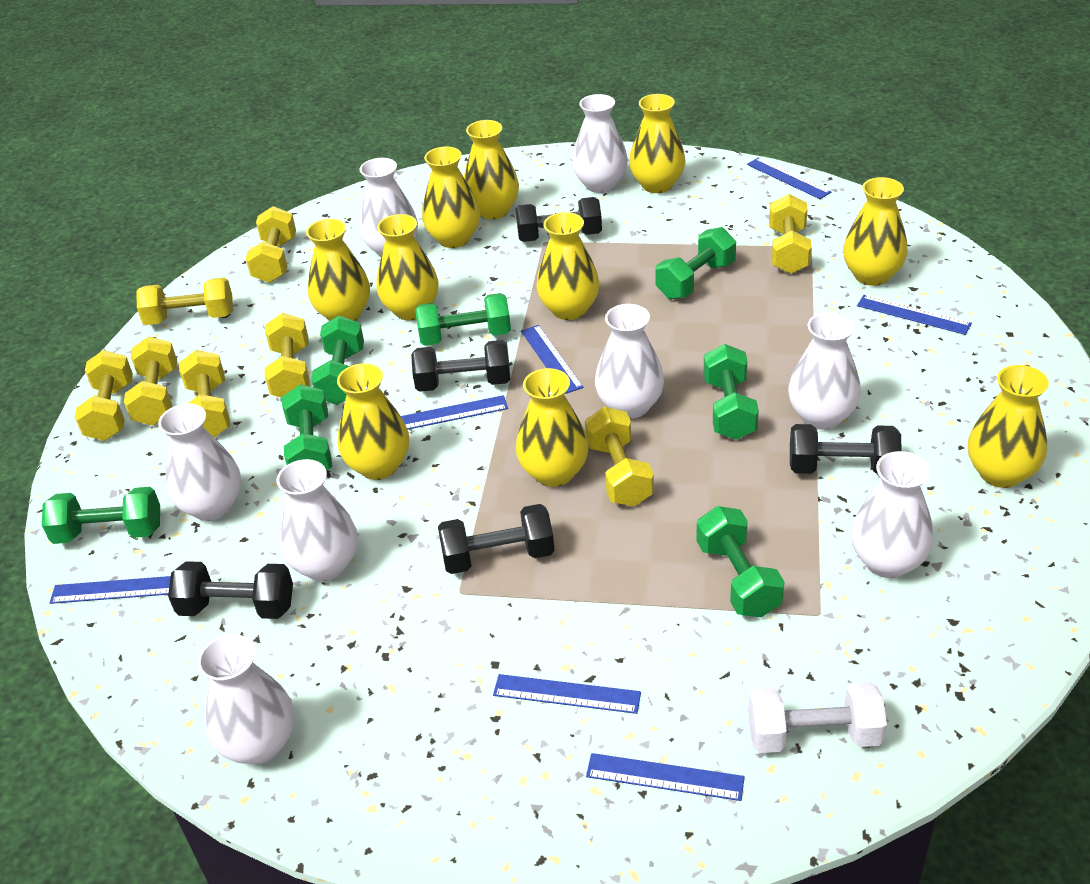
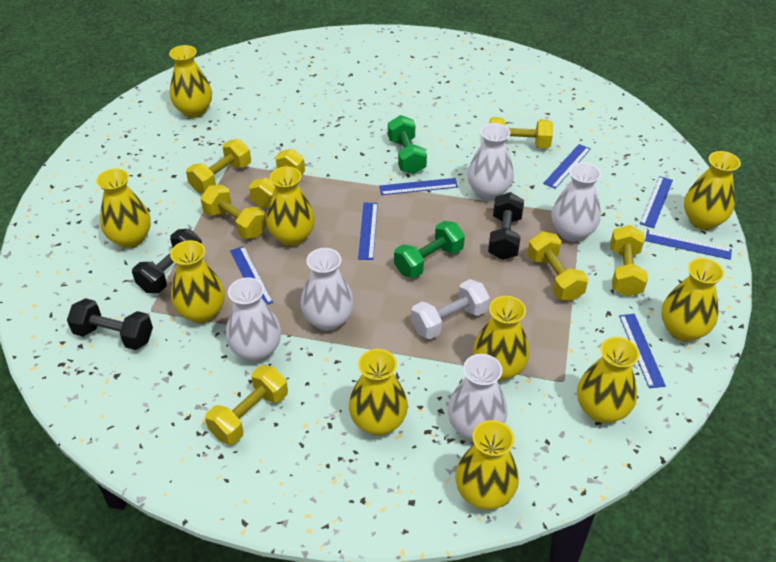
black dumbbell: 5 -> 3
green dumbbell: 7 -> 2
white vase: 8 -> 5
yellow dumbbell: 8 -> 7

